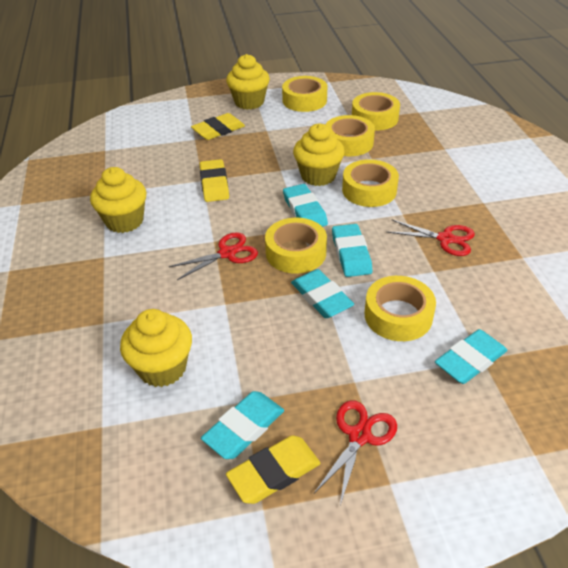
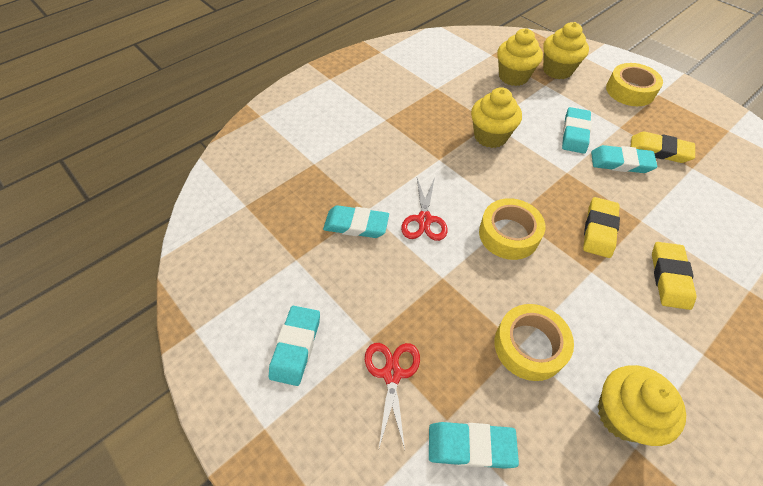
red scissors: 3 -> 2
yellow tape: 6 -> 3

